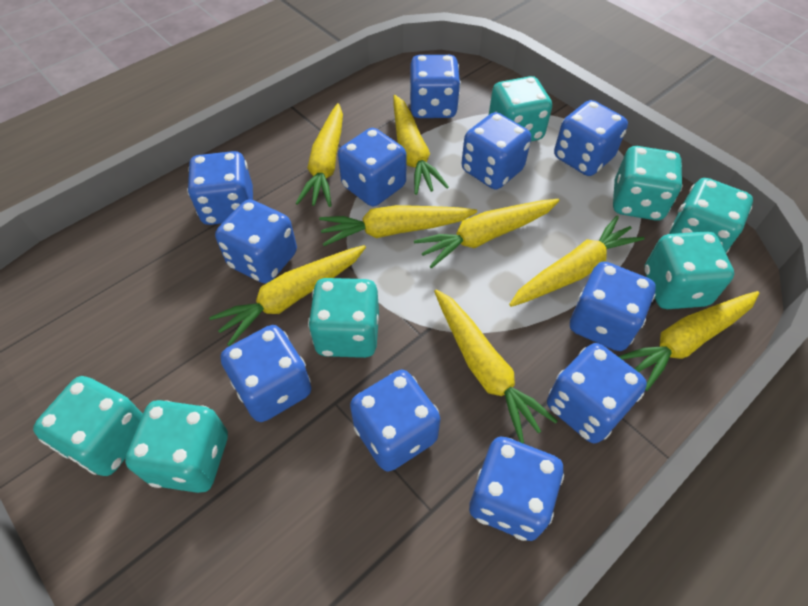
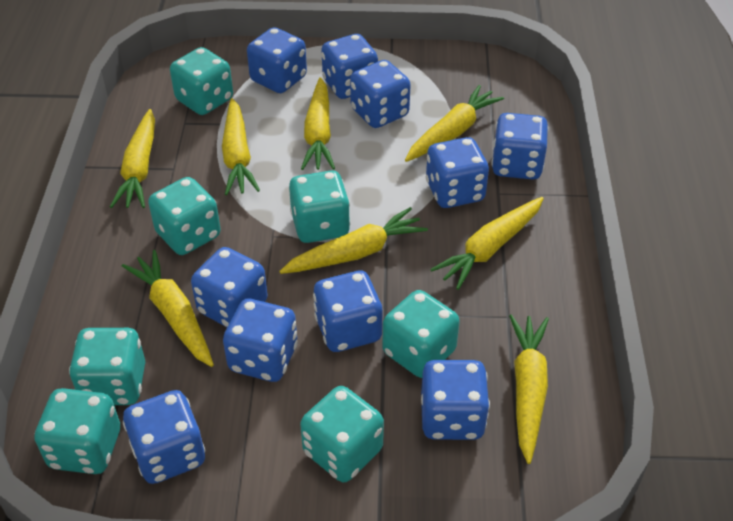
blue dice: 11 -> 10

